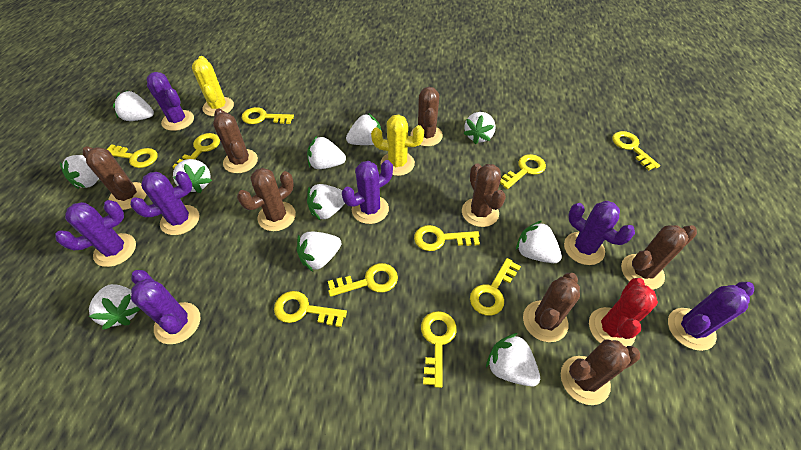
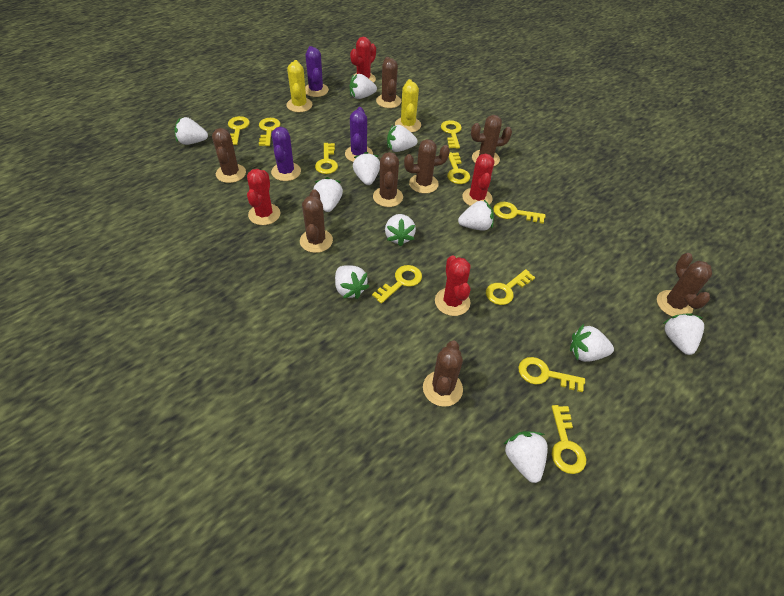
purple cactus: 7 -> 3
red cactus: 1 -> 4

